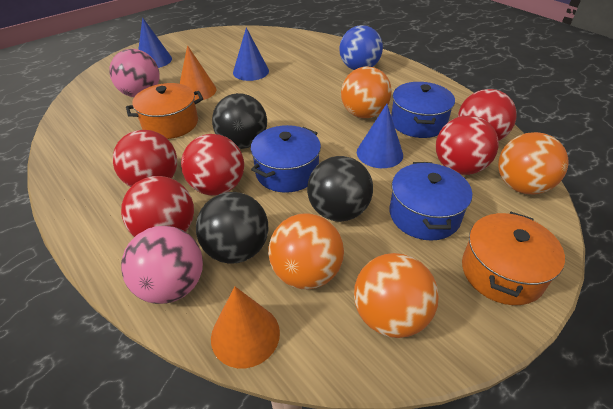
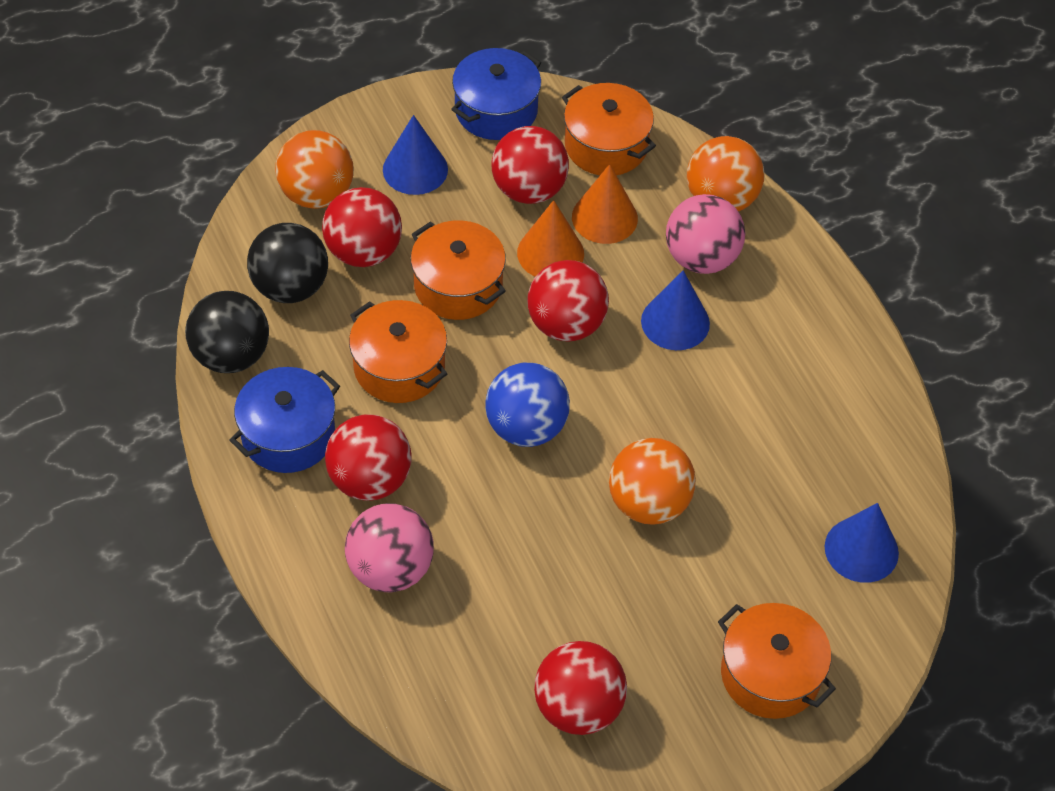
black ball: 3 -> 2
blue pot: 3 -> 2
orange ball: 4 -> 3
orange pot: 2 -> 4

